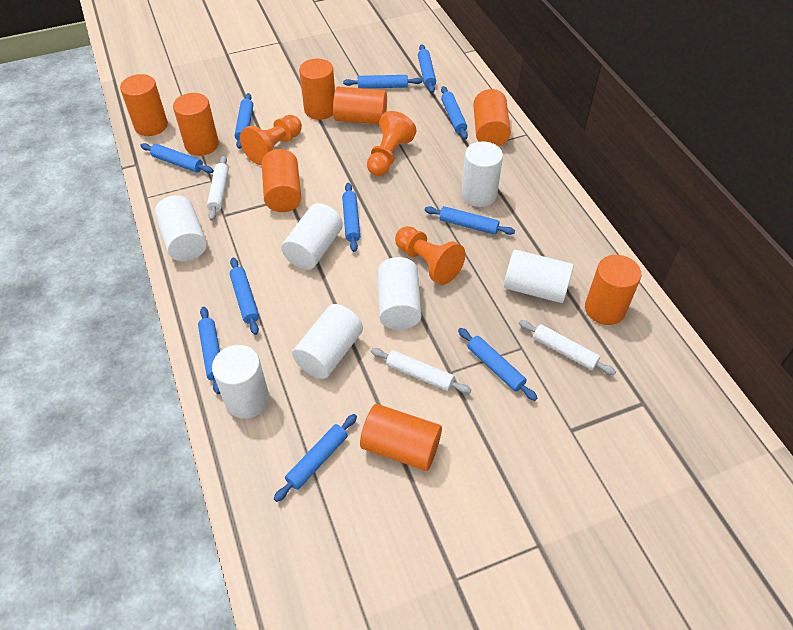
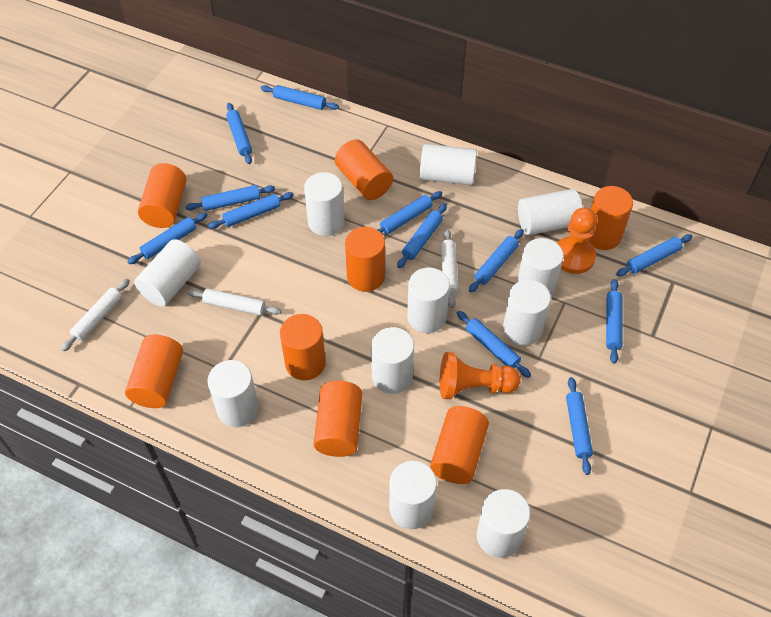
blue rolling pin: 11 -> 12
orange pawn: 3 -> 2
white cylinder: 7 -> 11

